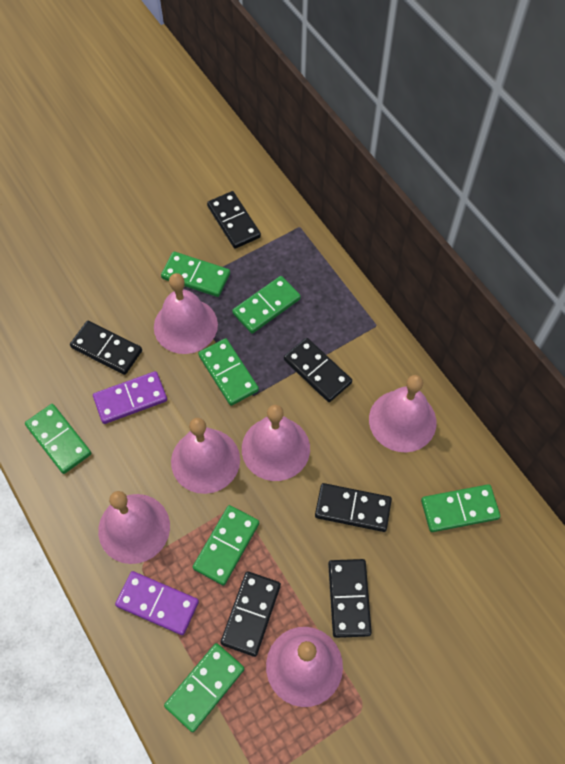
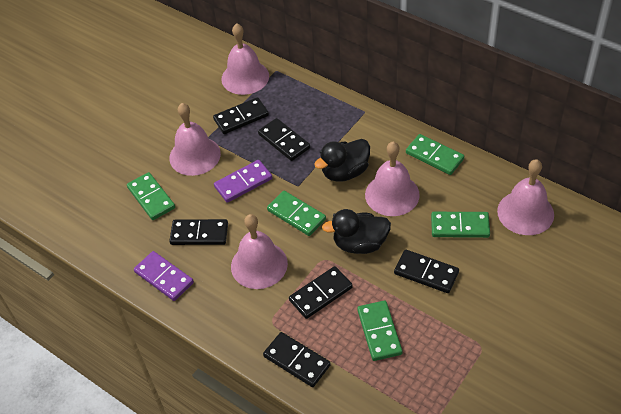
black duck: 0 -> 2
green domino: 7 -> 5
pink bell: 6 -> 5

